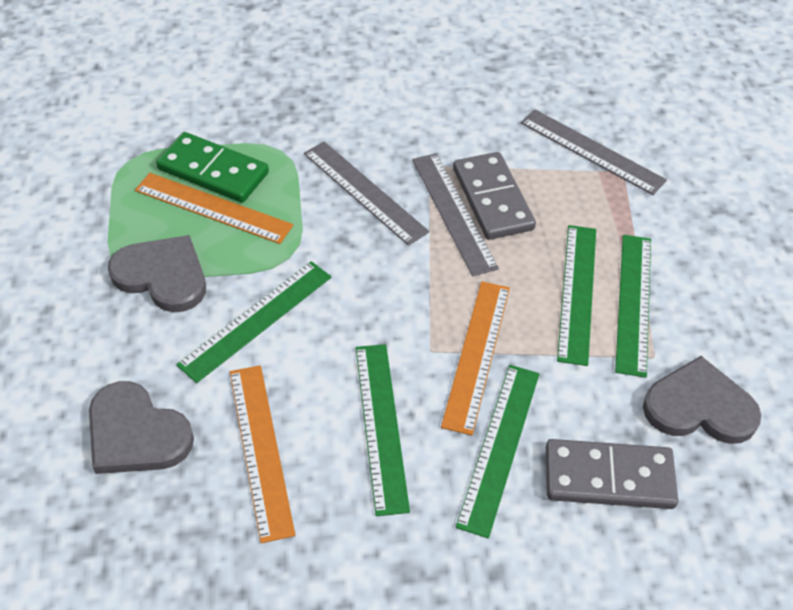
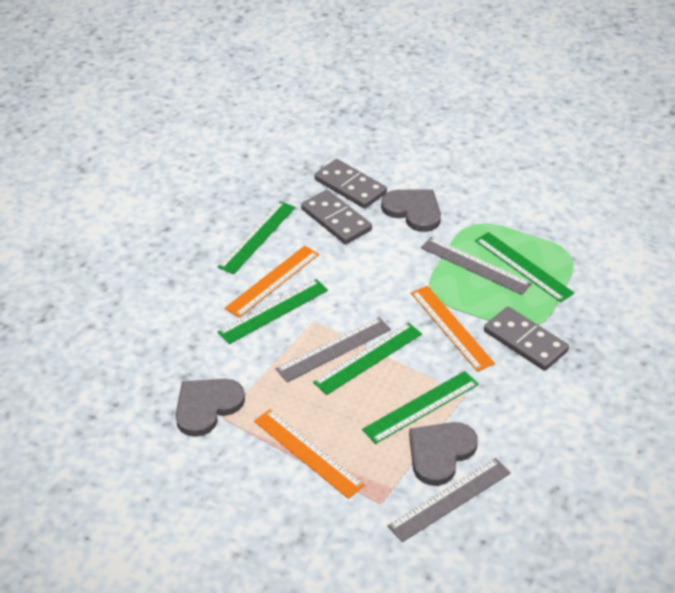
green domino: 1 -> 0
grey domino: 2 -> 3

